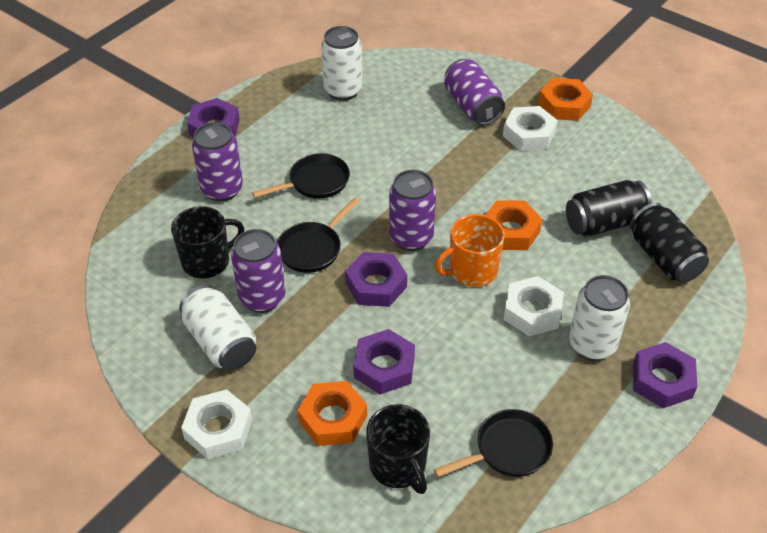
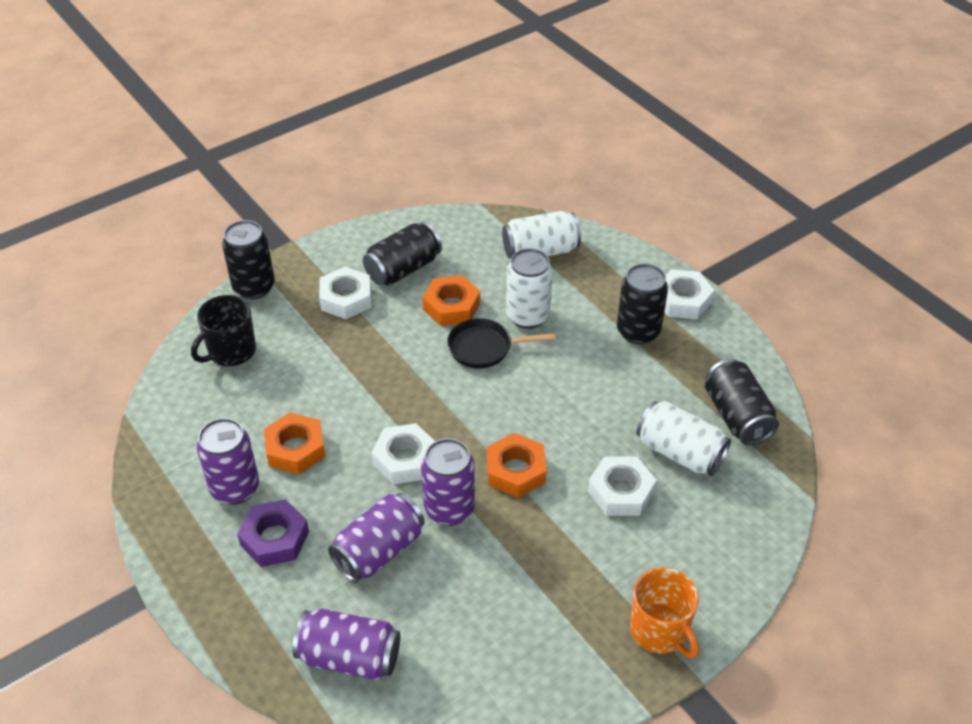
black can: 2 -> 4
black mug: 2 -> 1
black pan: 3 -> 1
purple nut: 4 -> 1
white nut: 3 -> 4

